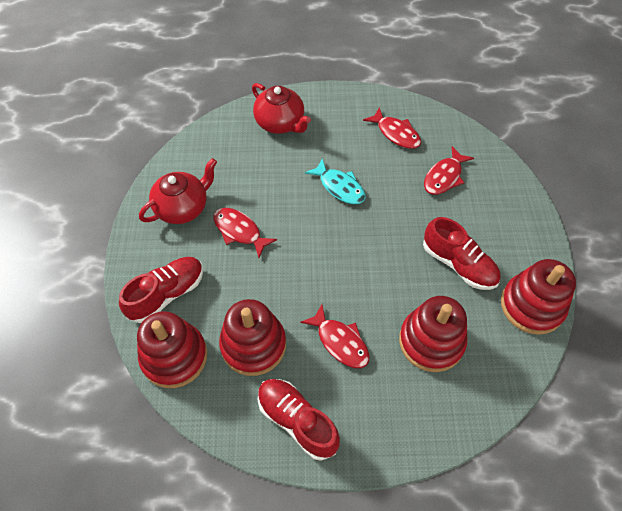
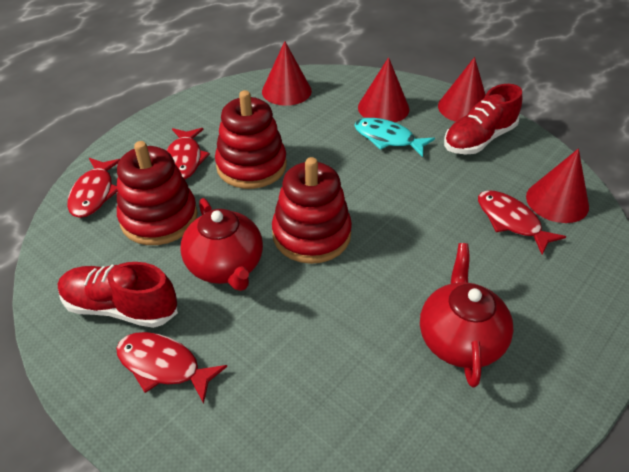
red cone: 0 -> 4
red shoe: 3 -> 2
red stacking toy: 4 -> 3

